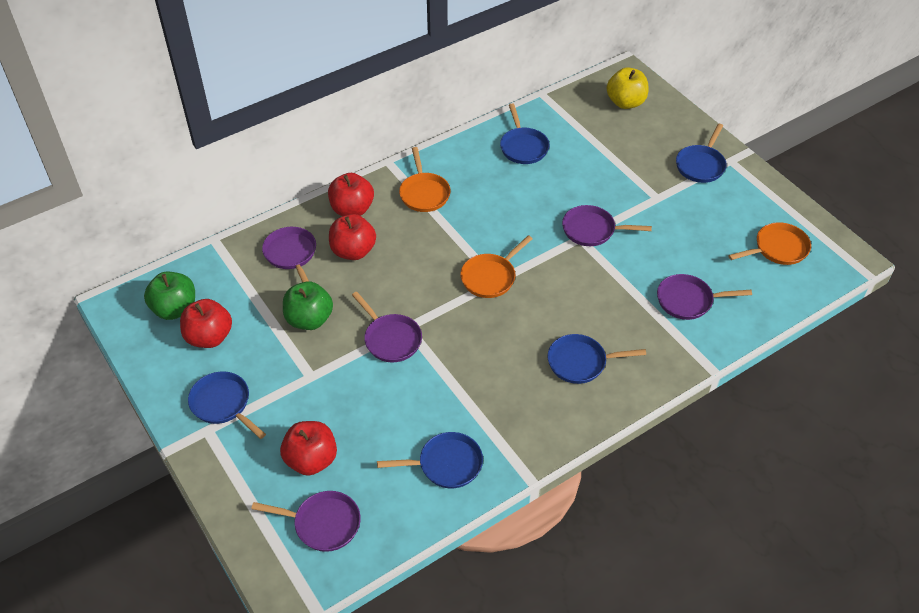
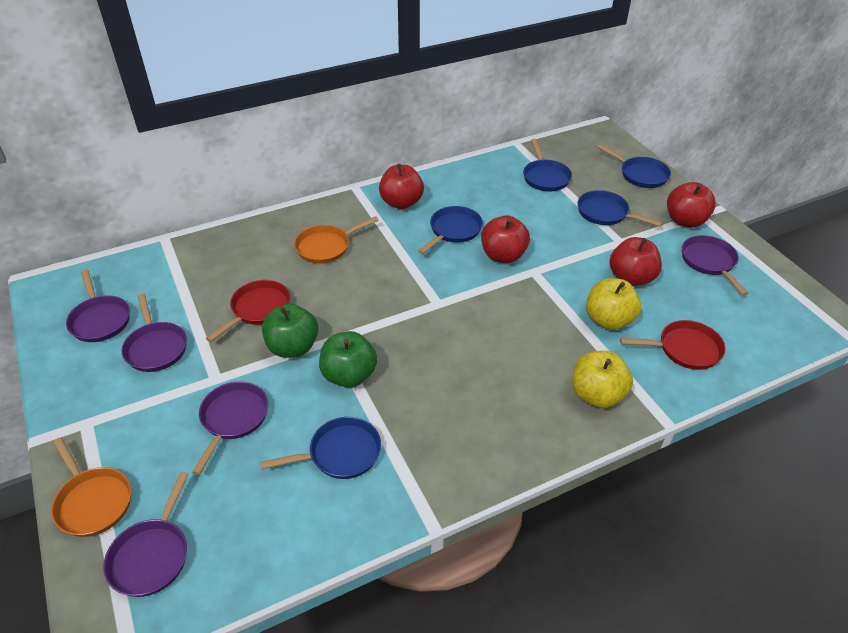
orange pan: 3 -> 2
red pan: 0 -> 2
yellow apple: 1 -> 2

